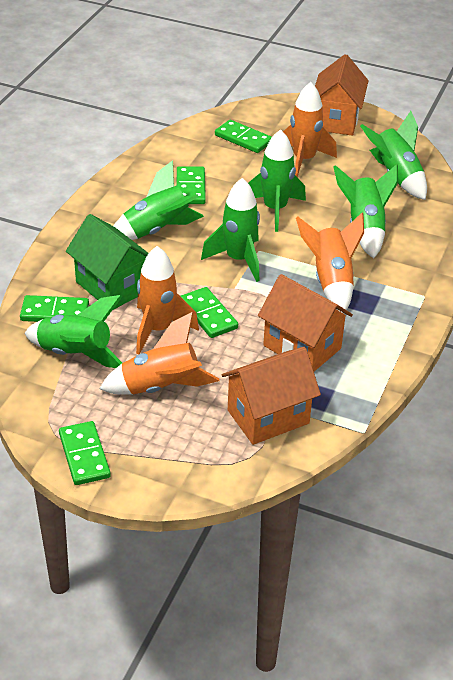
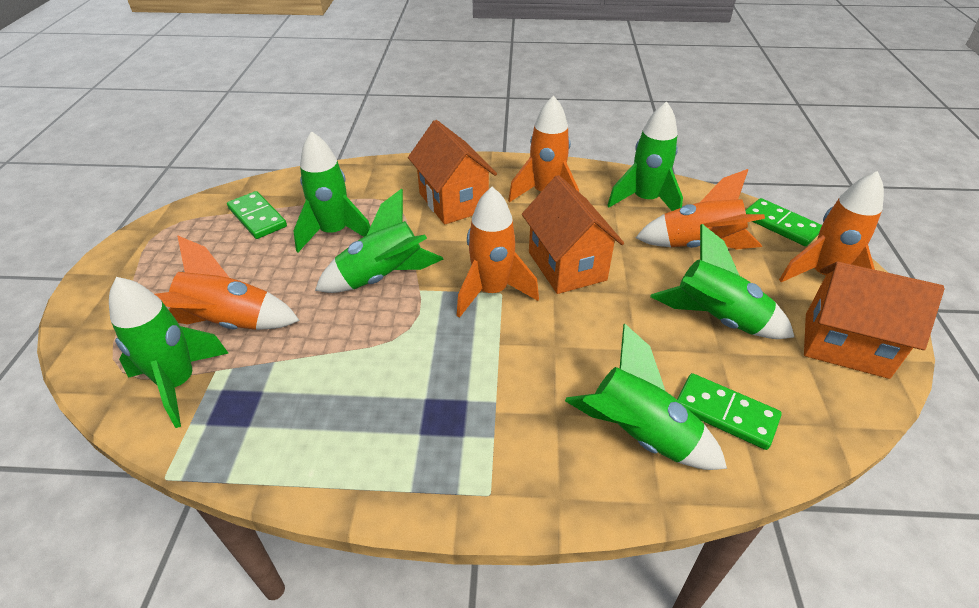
green domino: 5 -> 3
green house: 1 -> 0
orange rocket: 4 -> 5

